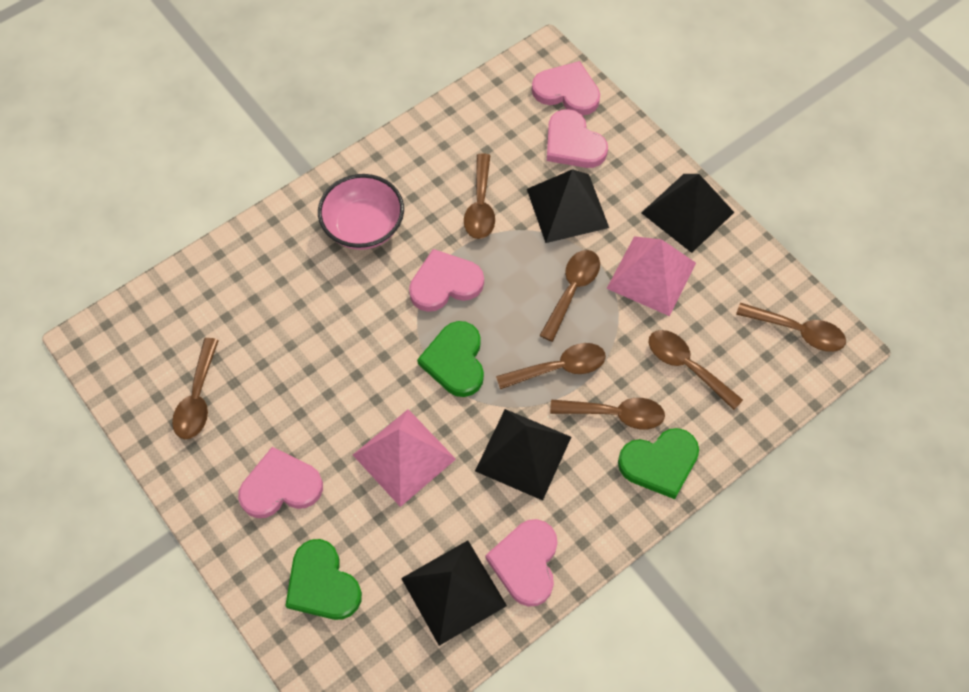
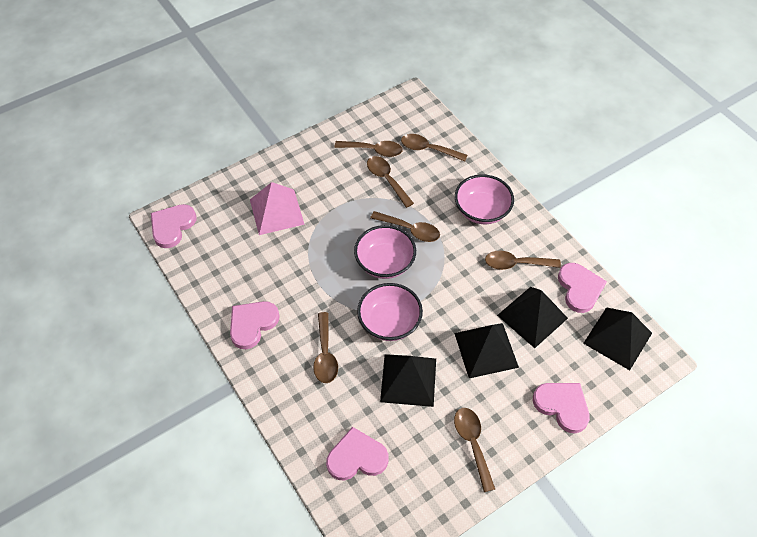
green heart: 3 -> 0
pink bowl: 1 -> 3
pink pyramid: 2 -> 1

